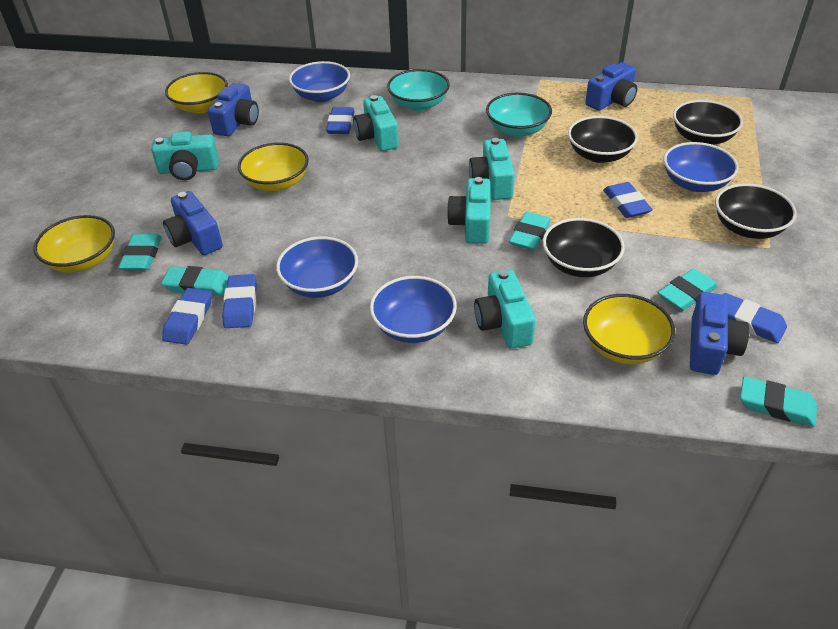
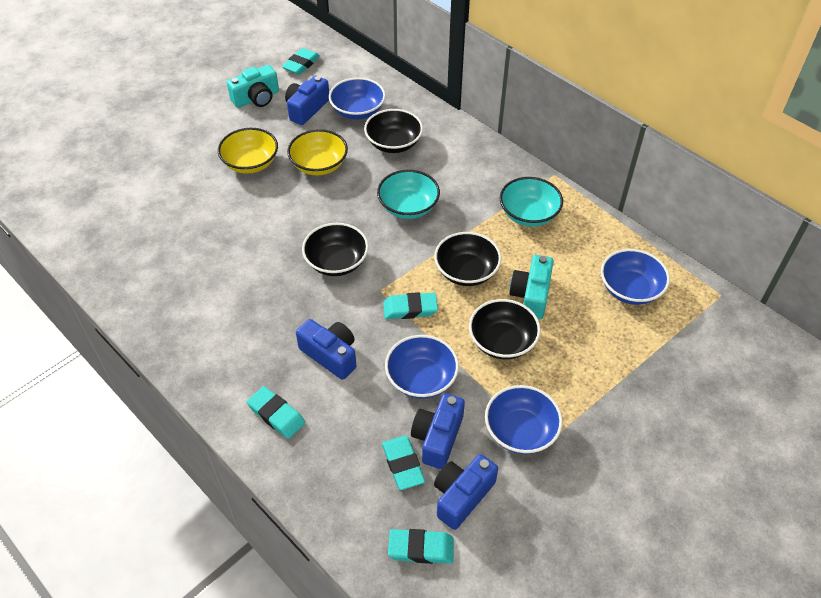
blue eraser: 5 -> 0
turquoise camera: 5 -> 2
yellow bowl: 4 -> 2

